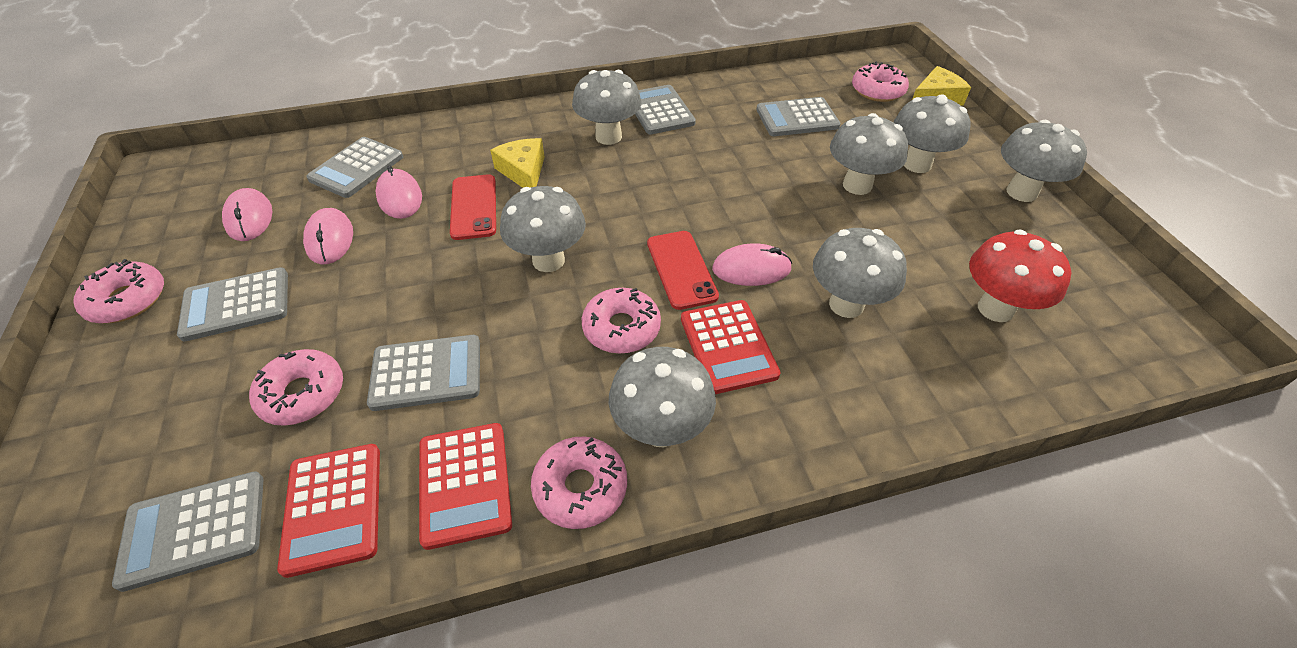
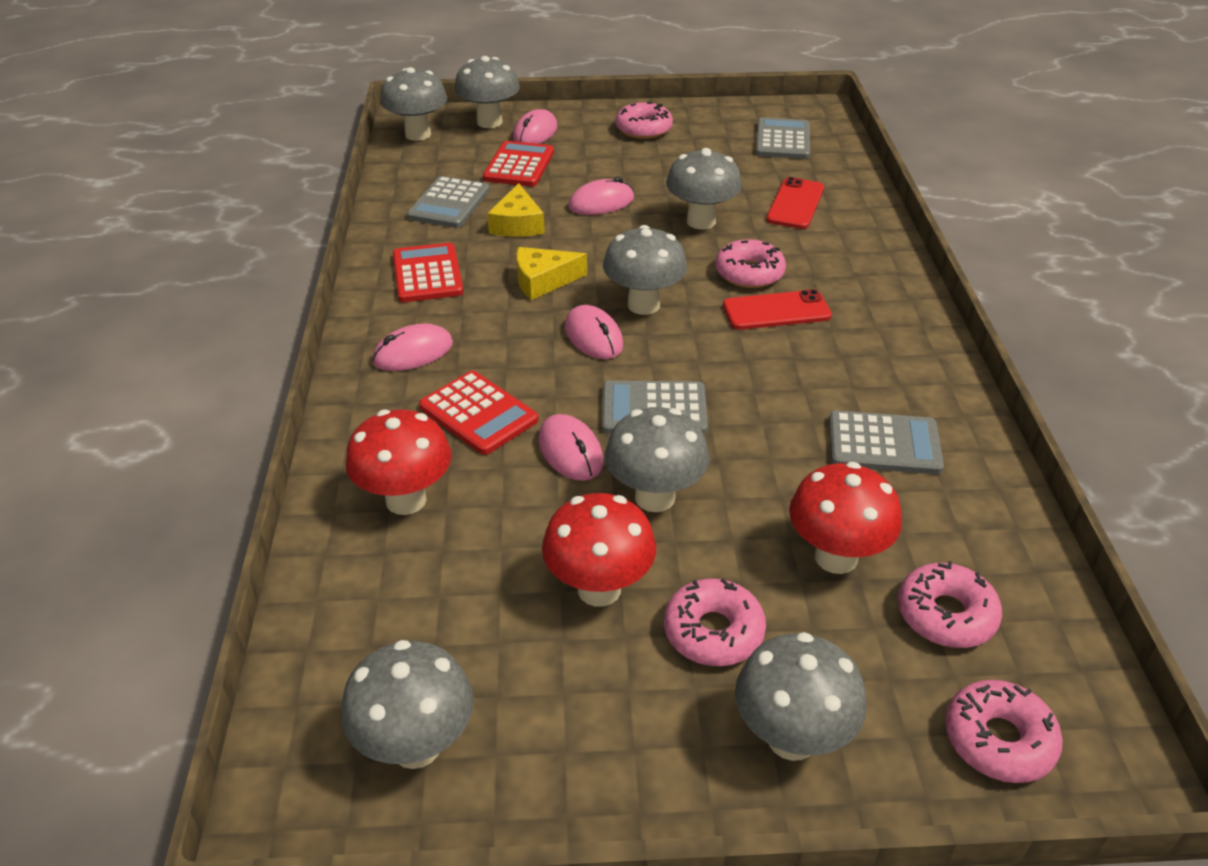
grey calculator: 6 -> 4
pink mouse: 4 -> 5
red mushroom: 1 -> 3

